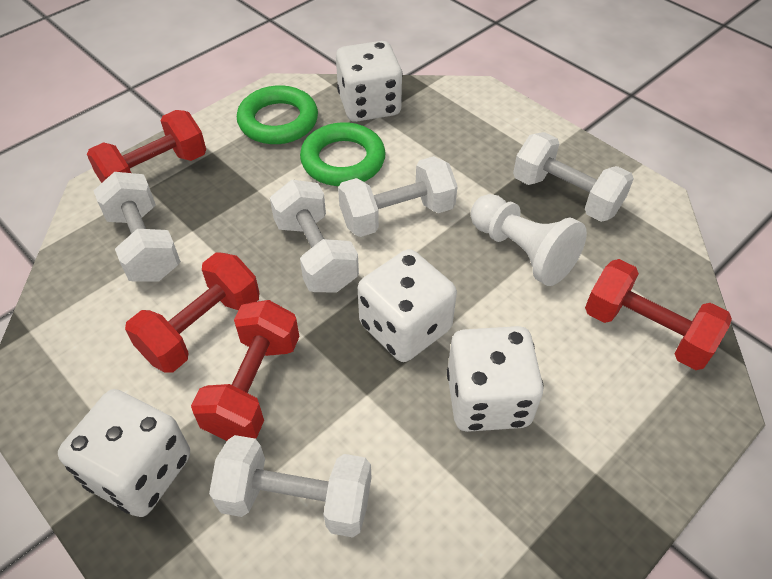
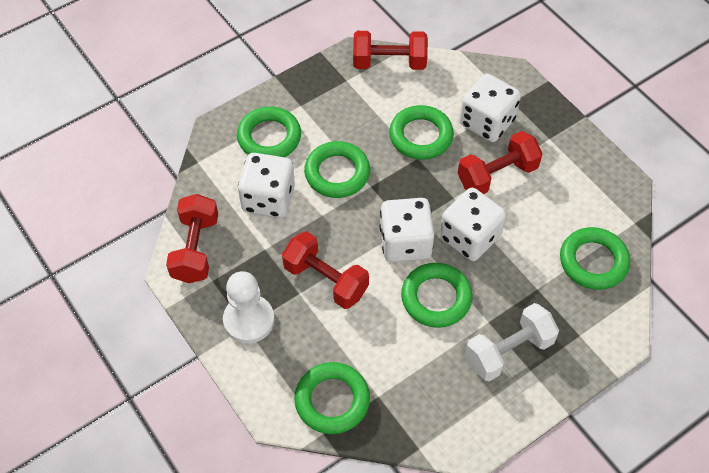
green ring: 2 -> 6
white dumbbell: 5 -> 1

